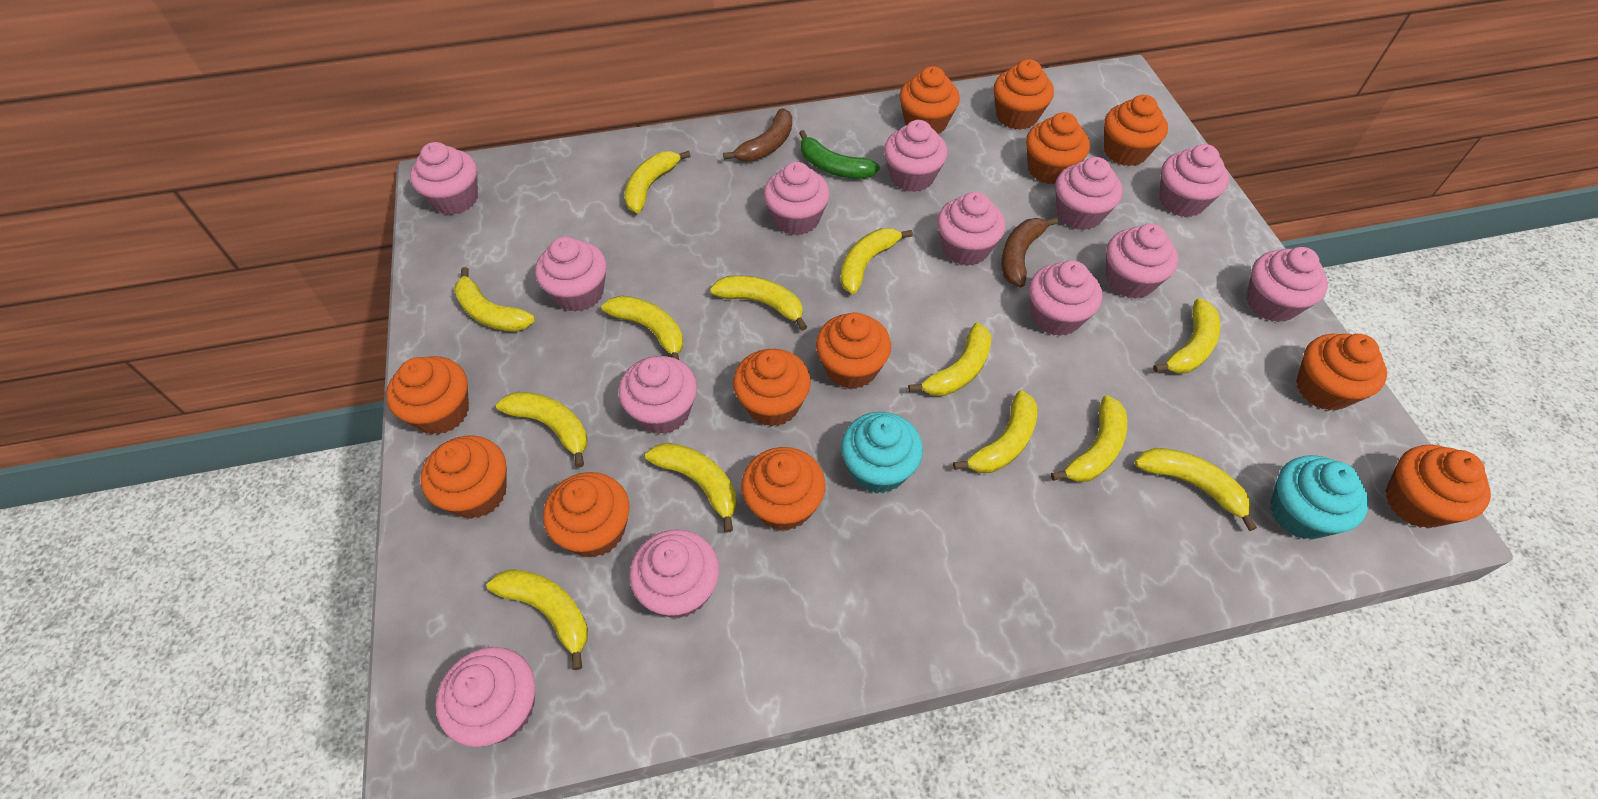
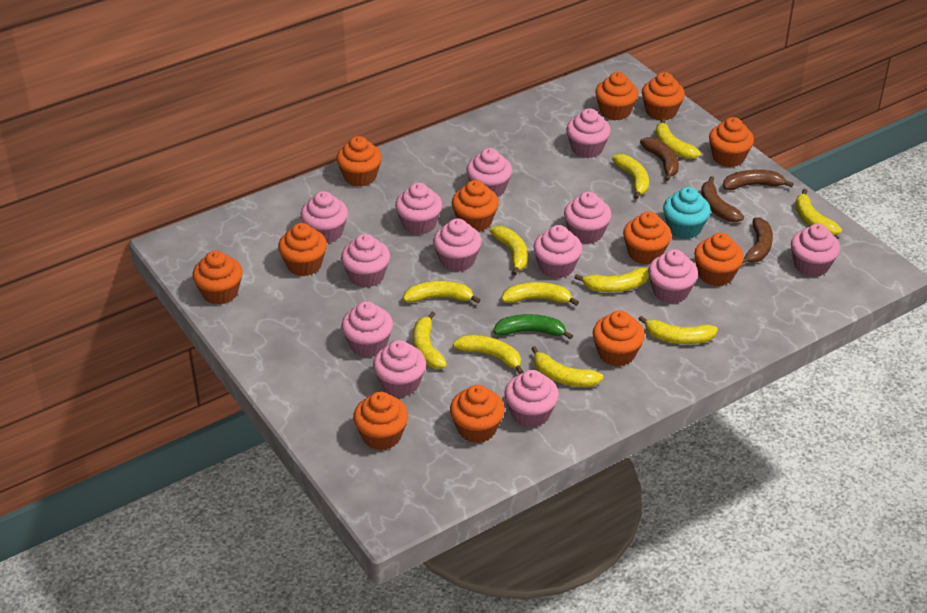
brown banana: 2 -> 4
turquoise cupcake: 2 -> 1
yellow banana: 13 -> 11

